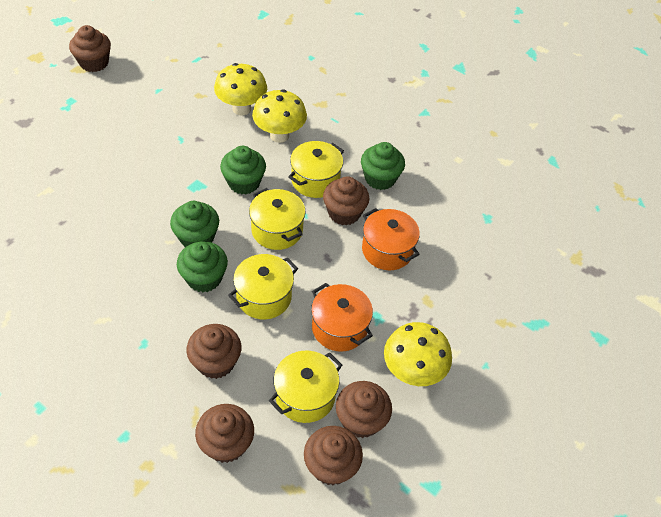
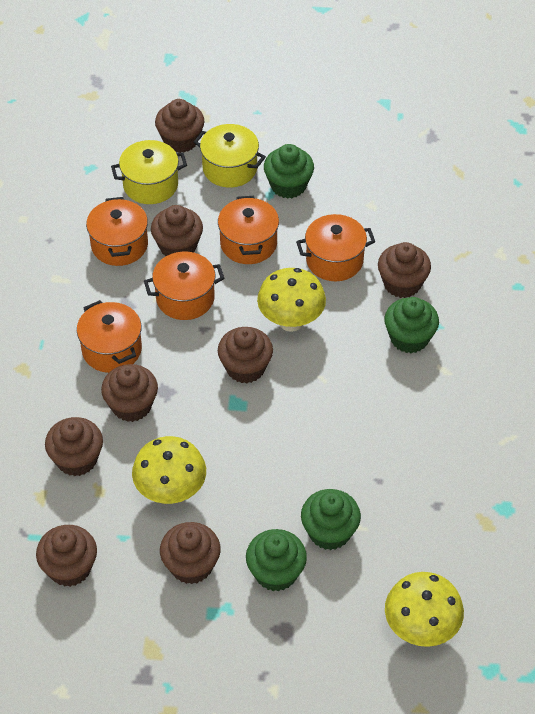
brown cupcake: 6 -> 8
orange pot: 2 -> 5
yellow pot: 4 -> 2

